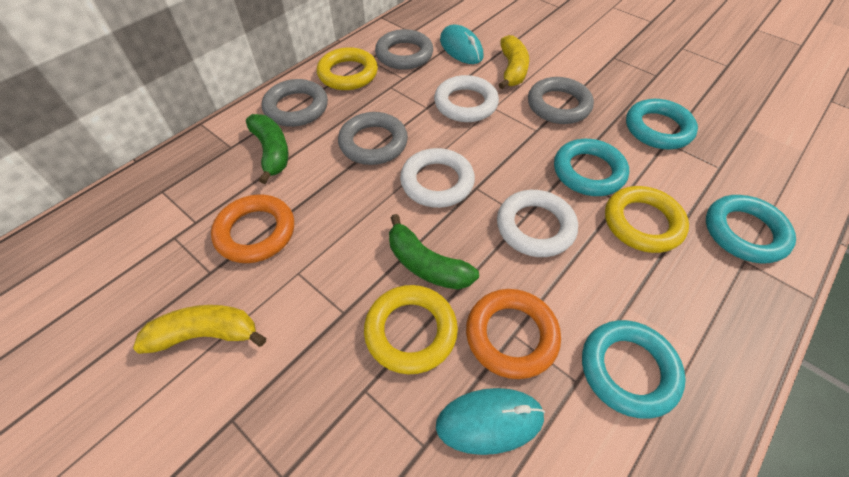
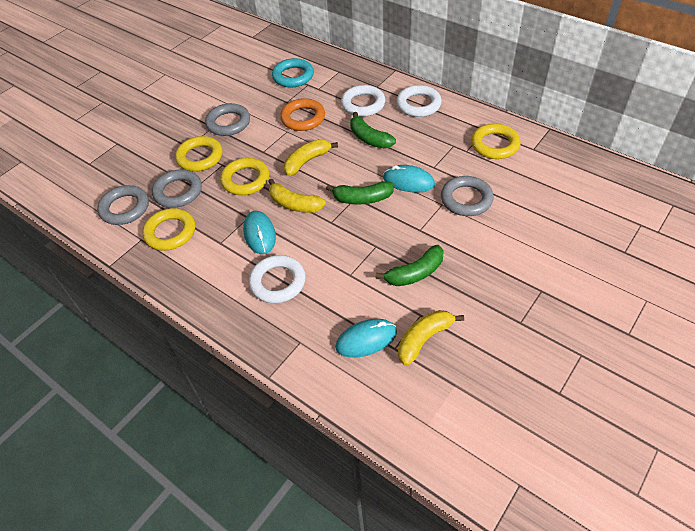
green banana: 2 -> 3
orange ring: 2 -> 1
turquoise mouse: 2 -> 3
turquoise ring: 4 -> 1
yellow banana: 2 -> 3
yellow ring: 3 -> 4

